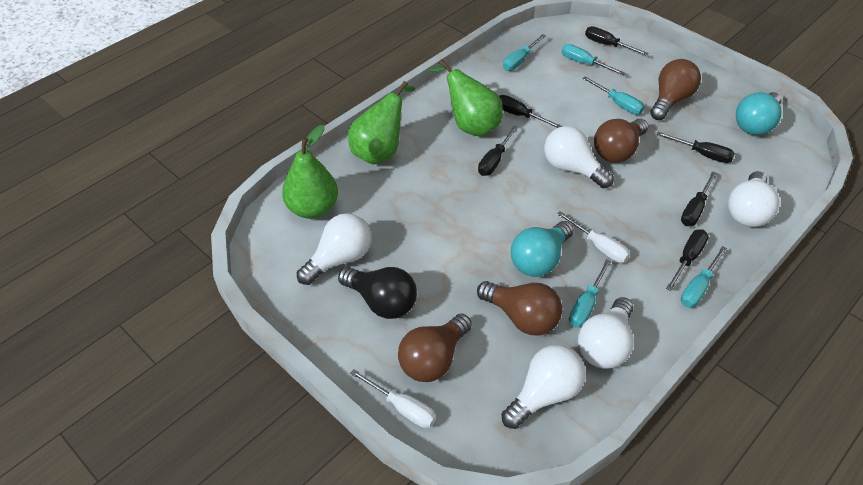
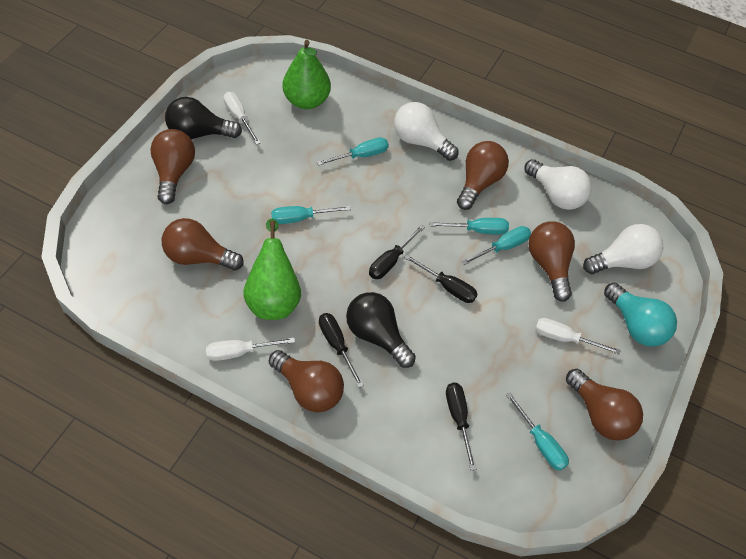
black light bulb: 1 -> 2
black screwdriver: 6 -> 4
brown light bulb: 4 -> 6
green pear: 3 -> 2
turquoise light bulb: 2 -> 1
white light bulb: 5 -> 3
white screwdriver: 2 -> 3

